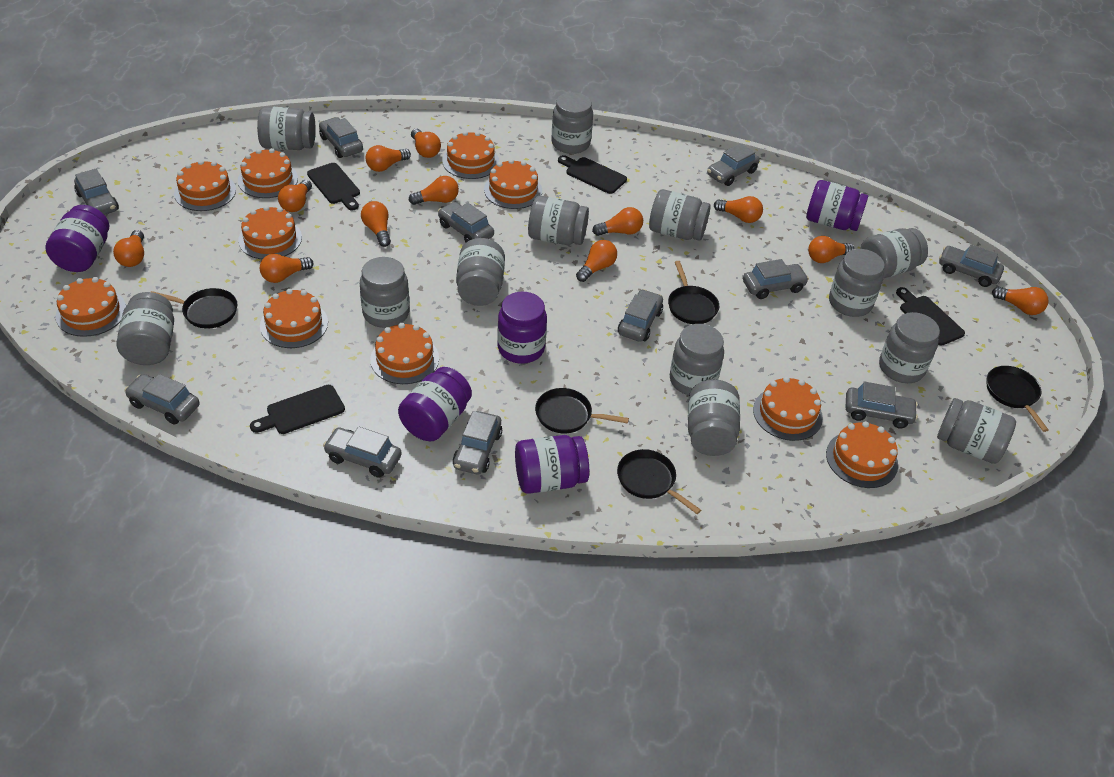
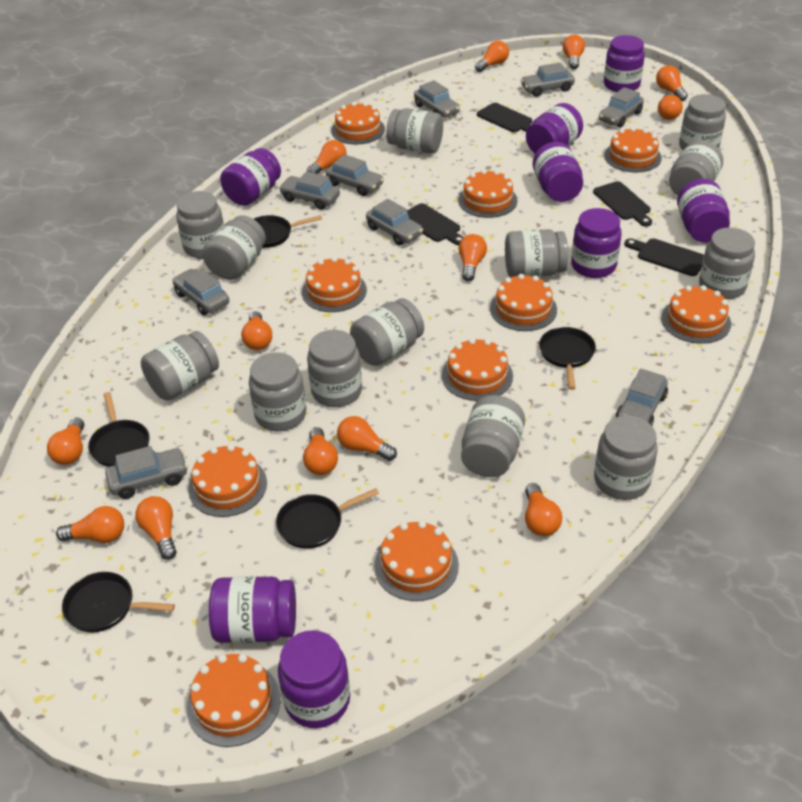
grey car: 11 -> 9
orange light bulb: 12 -> 13
purple jar: 5 -> 8

